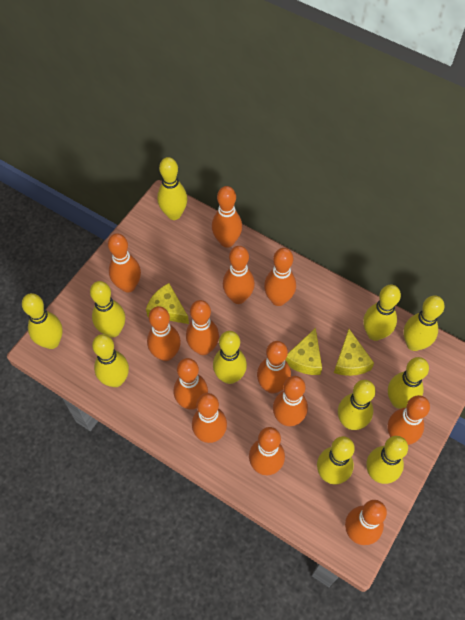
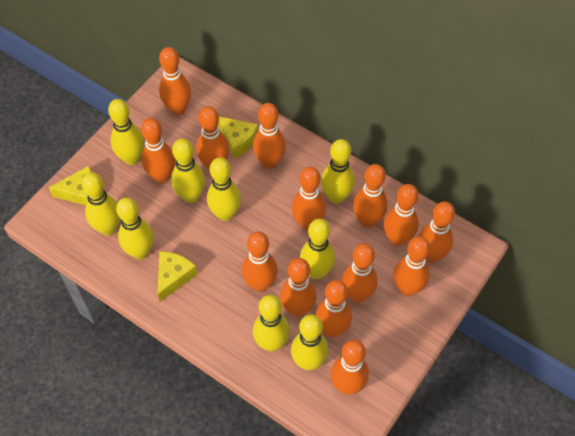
orange bowling pin: 13 -> 14
yellow bowling pin: 11 -> 9

